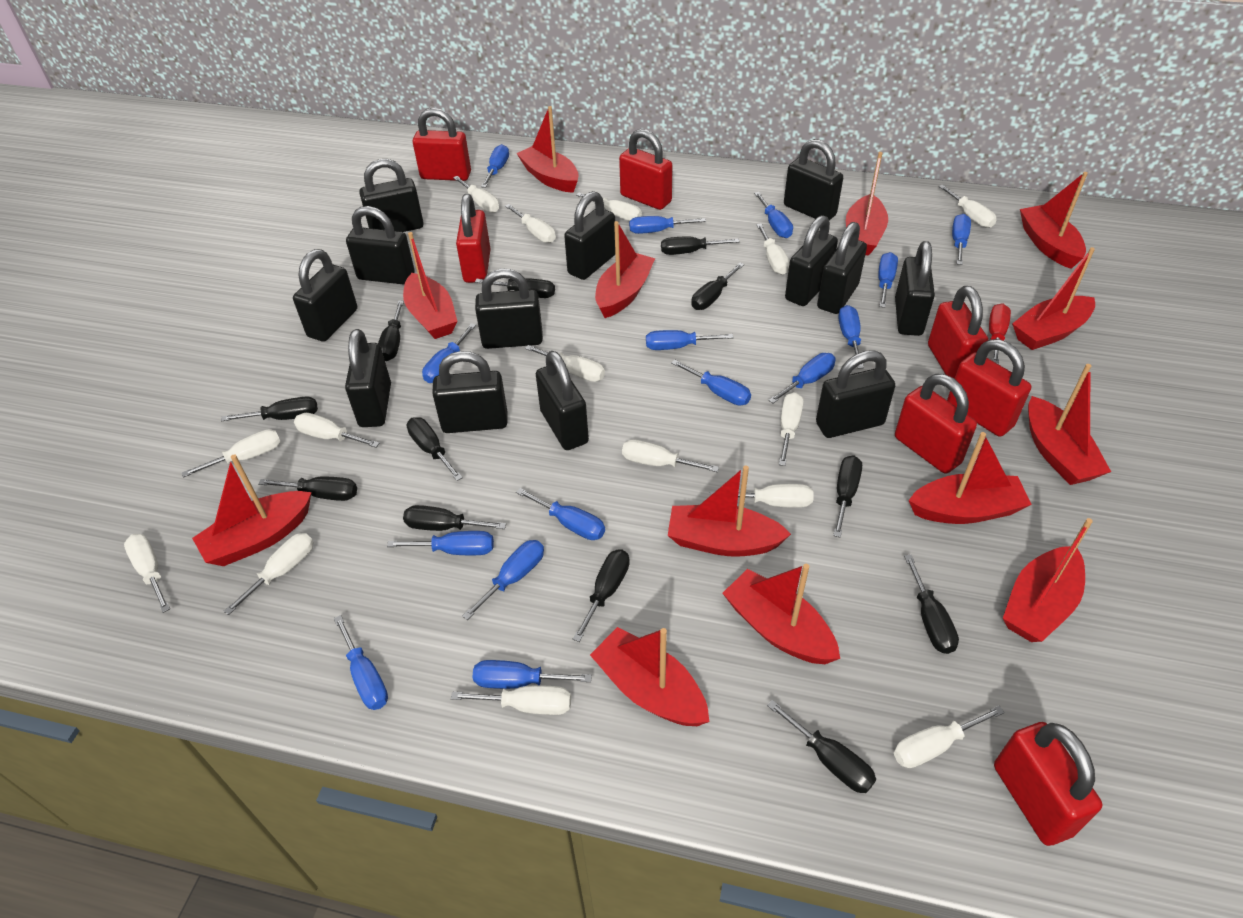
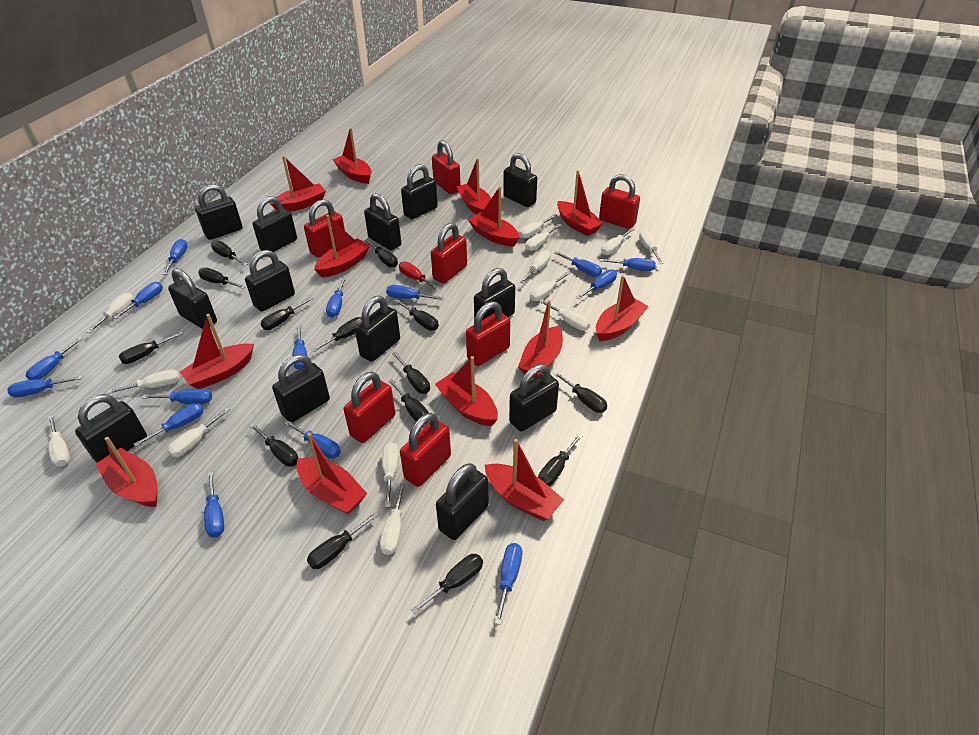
black screwdriver: 12 -> 14
white screwdriver: 15 -> 13

